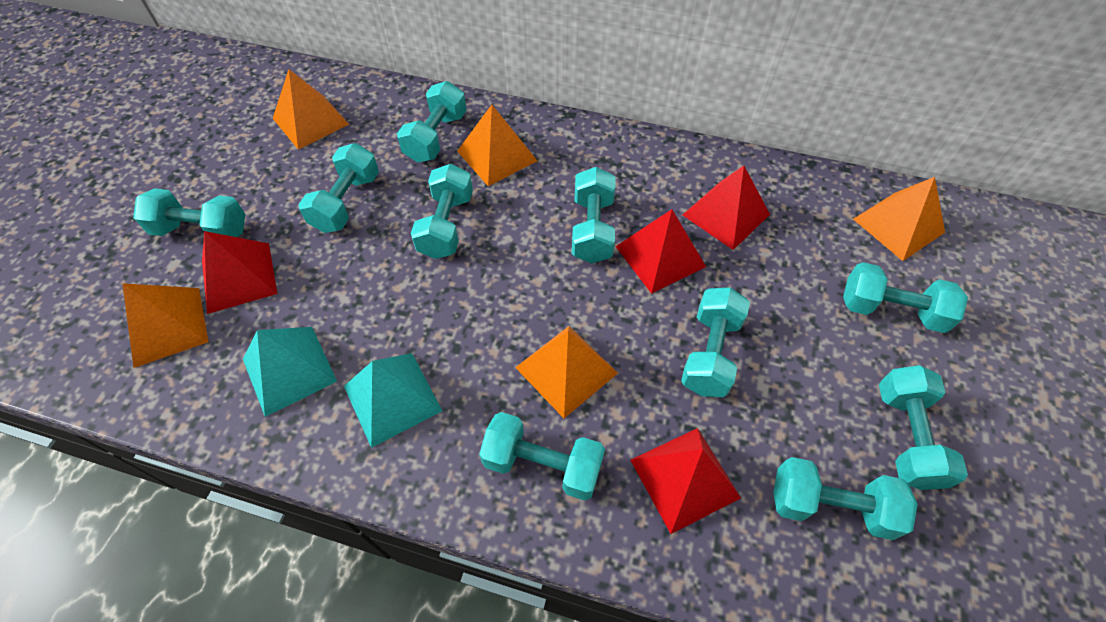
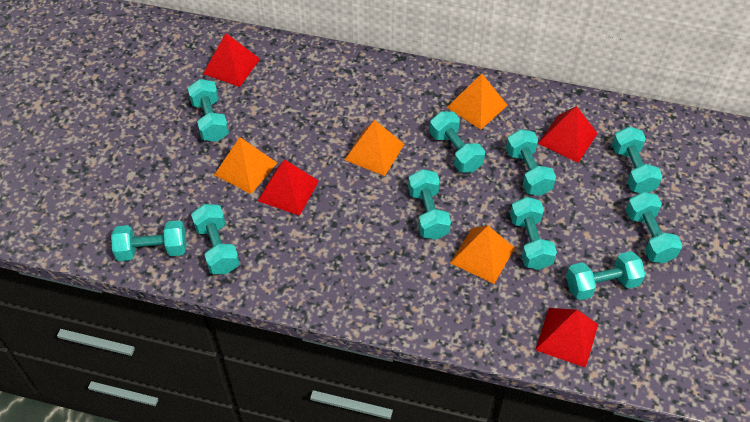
orange pyramid: 5 -> 4
turquoise pyramid: 2 -> 0

